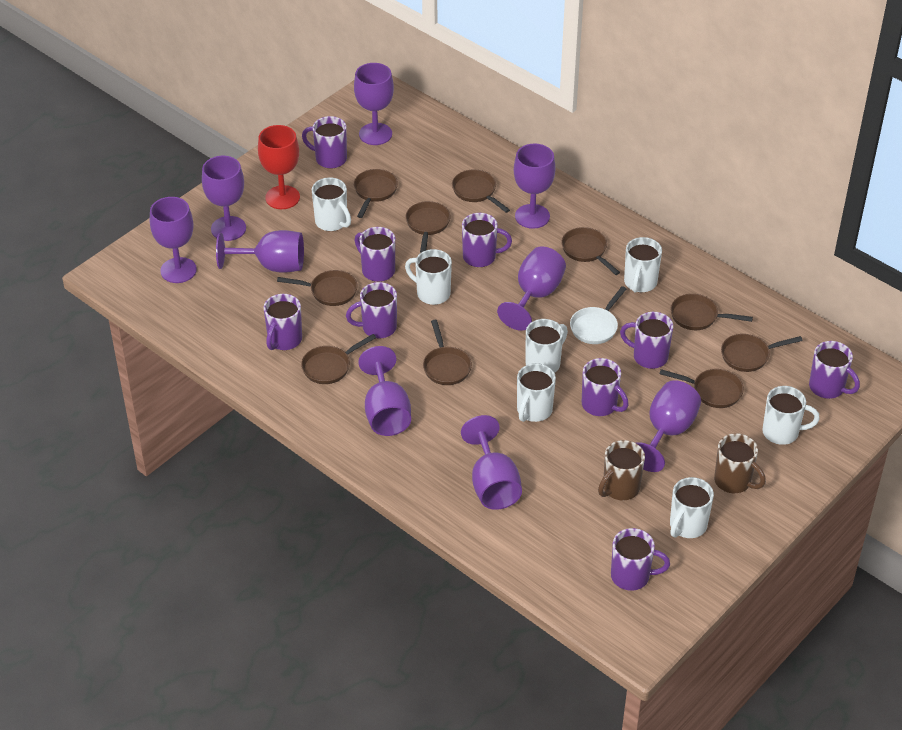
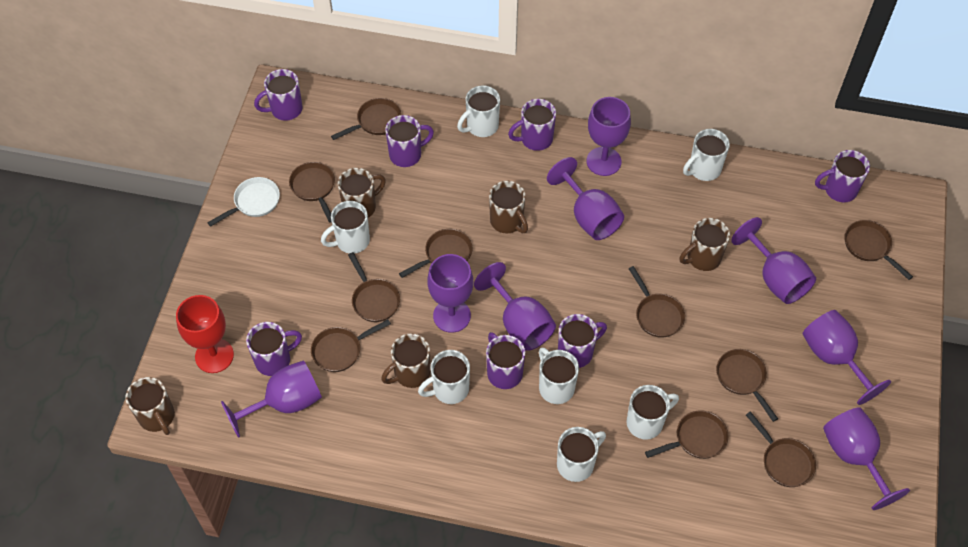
brown mug: 2 -> 5
purple goblet: 9 -> 8
purple mug: 9 -> 7

